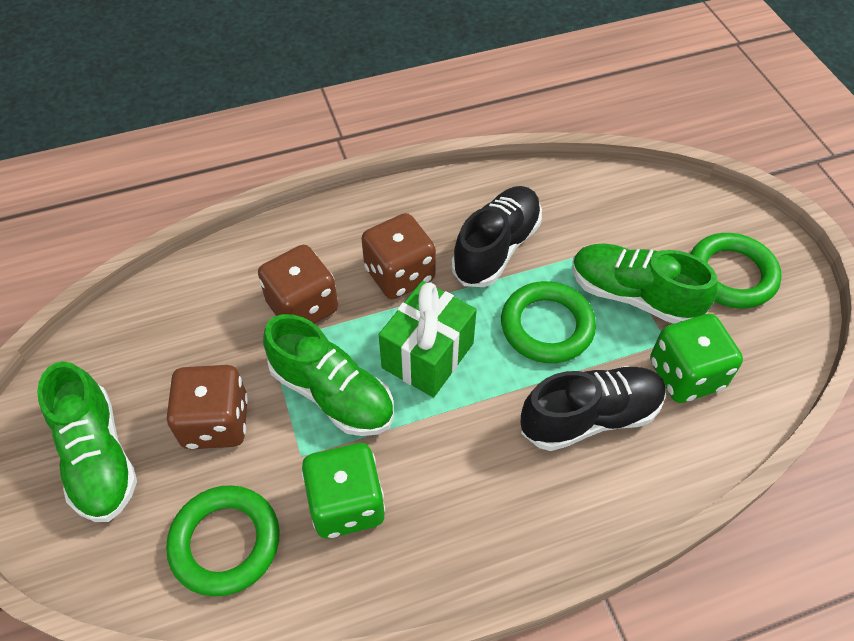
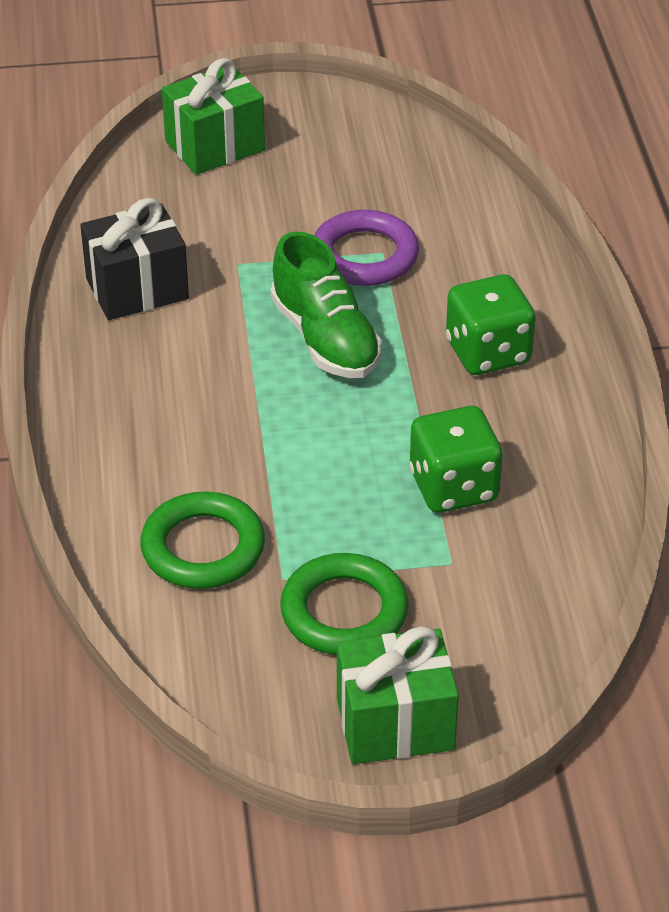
black gift: 0 -> 1
black shoe: 2 -> 0
brown dice: 3 -> 0
green gift: 1 -> 2
green ring: 3 -> 2
green shoe: 3 -> 1
purple ring: 0 -> 1

